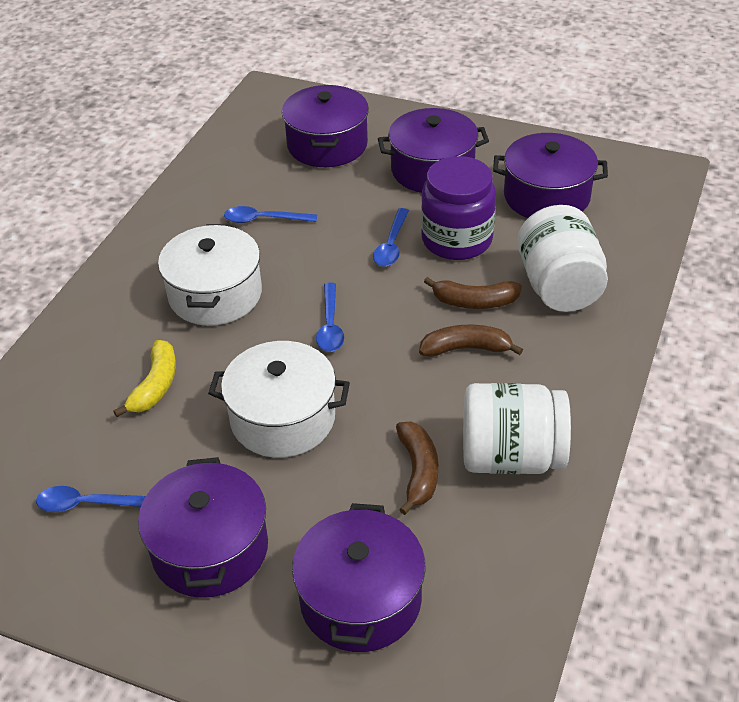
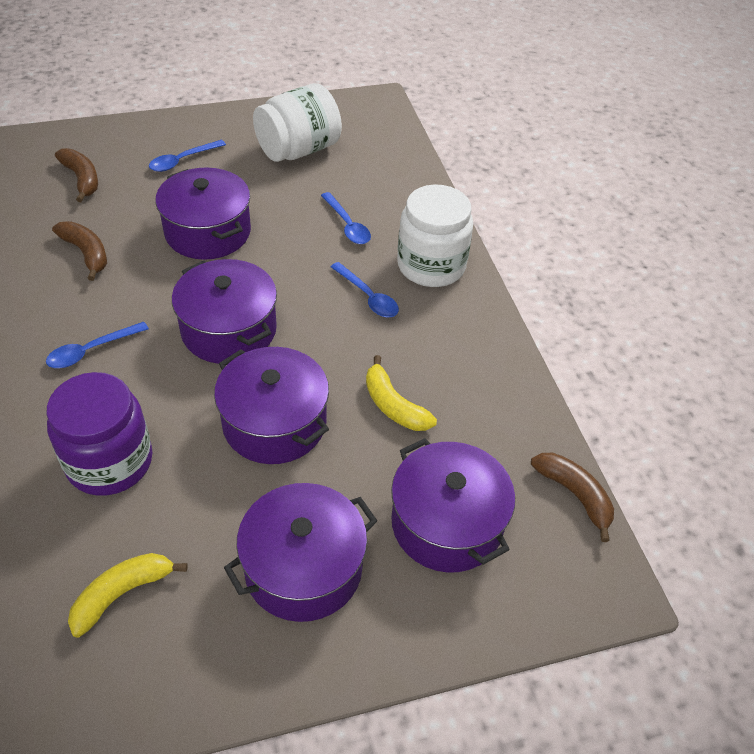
white pot: 2 -> 0
yellow banana: 1 -> 2

